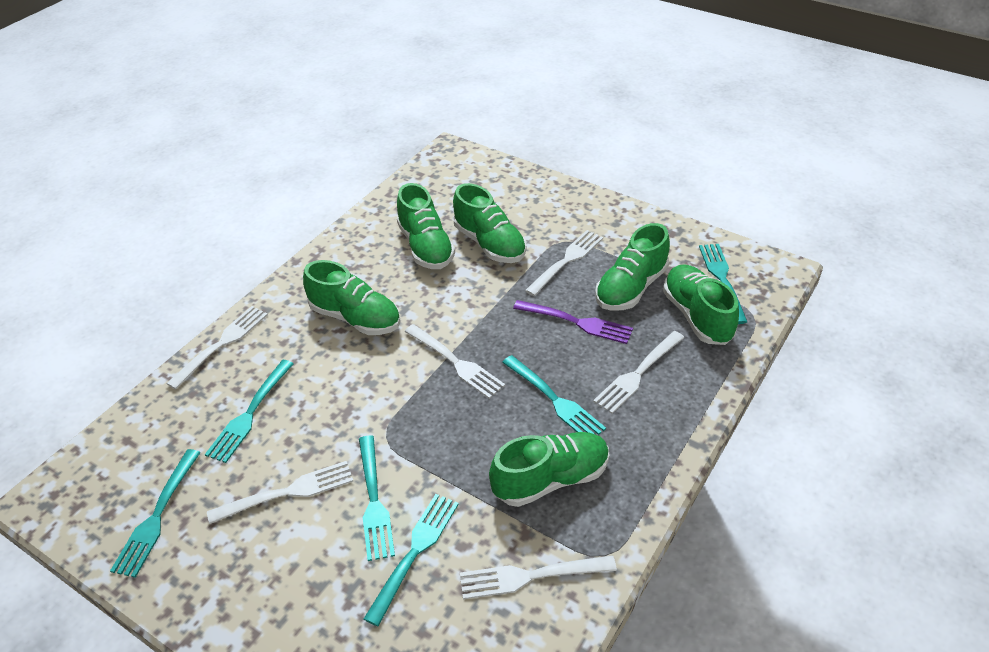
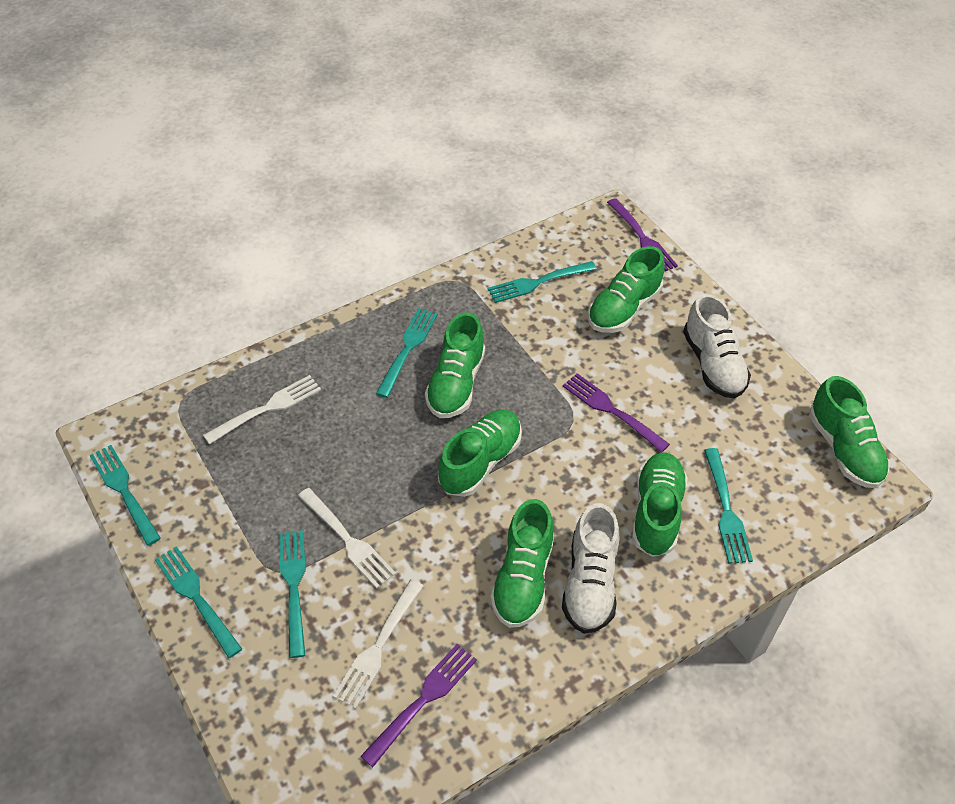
purple fork: 1 -> 3
white fork: 6 -> 3
white shoe: 0 -> 2

